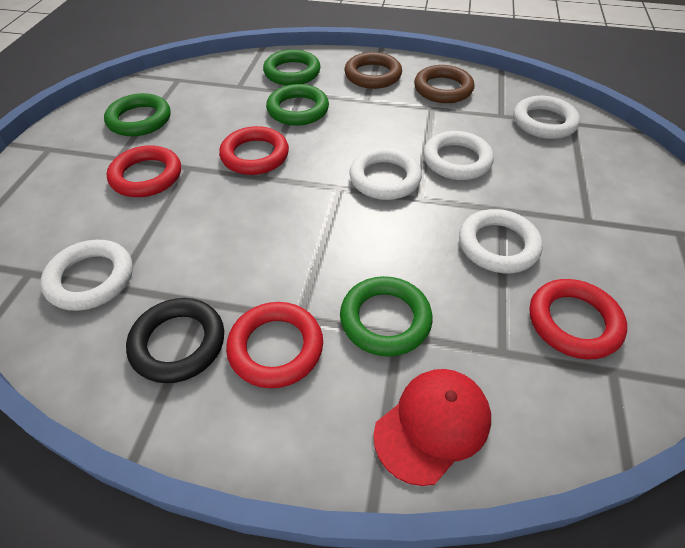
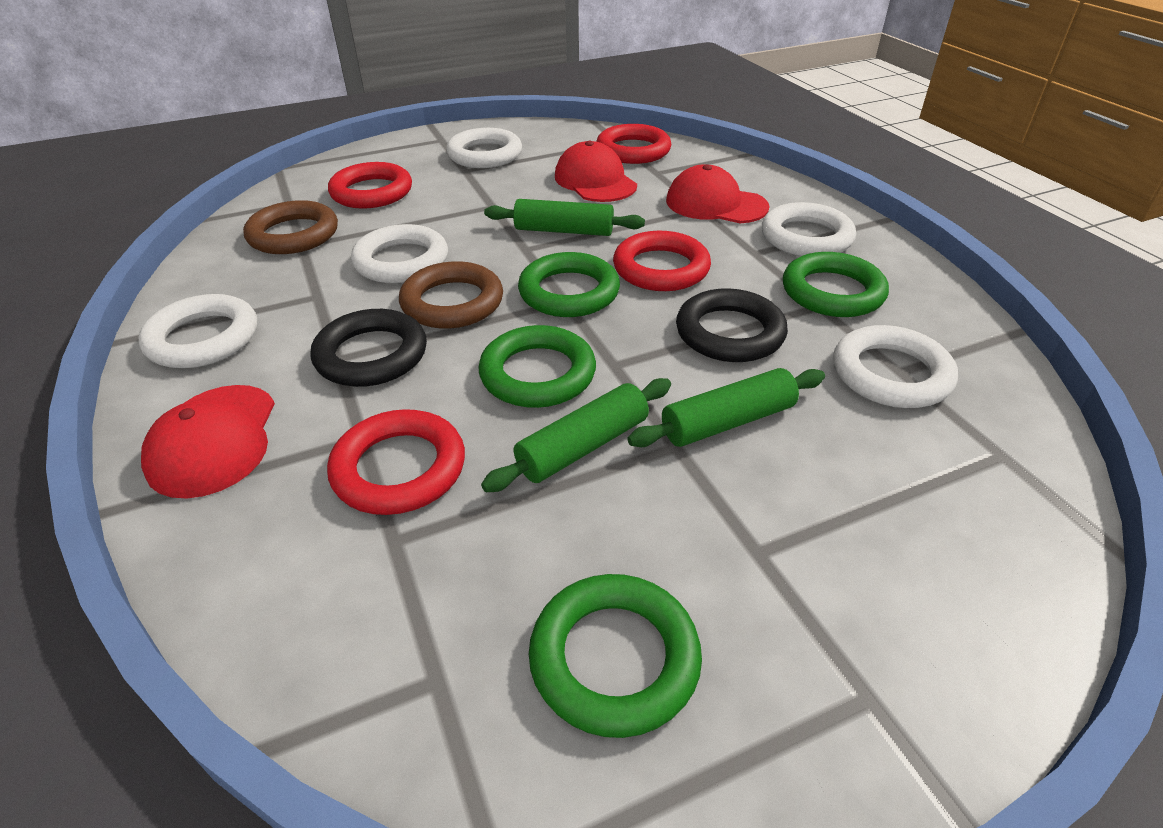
black ring: 1 -> 2
green rolling pin: 0 -> 3
red cap: 1 -> 3

